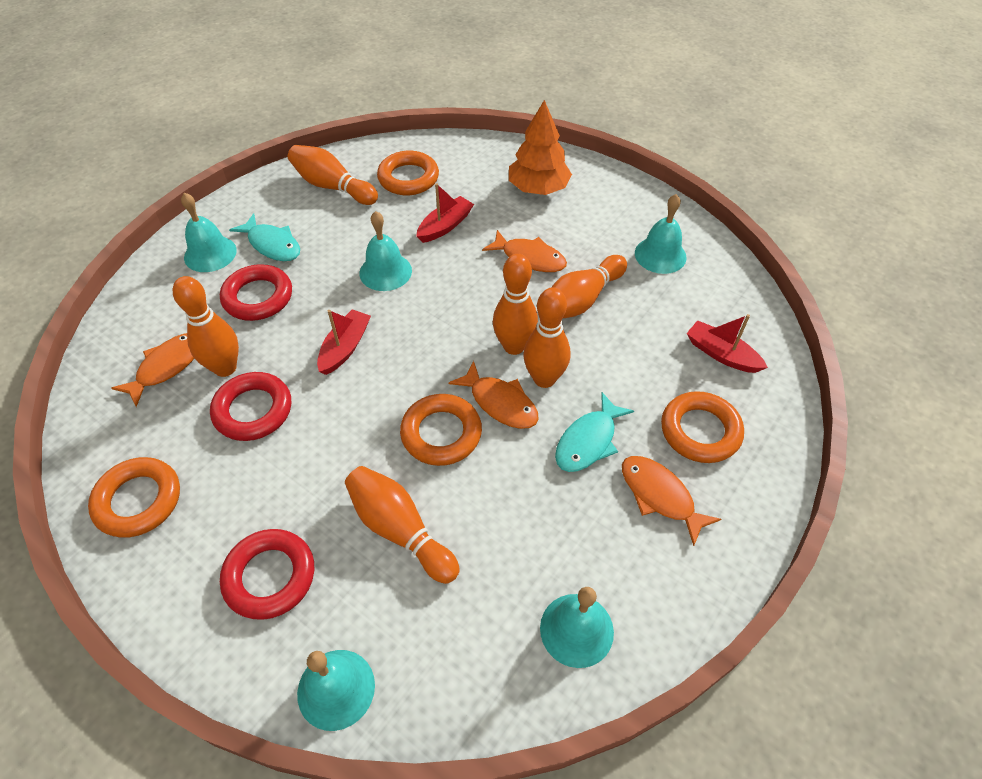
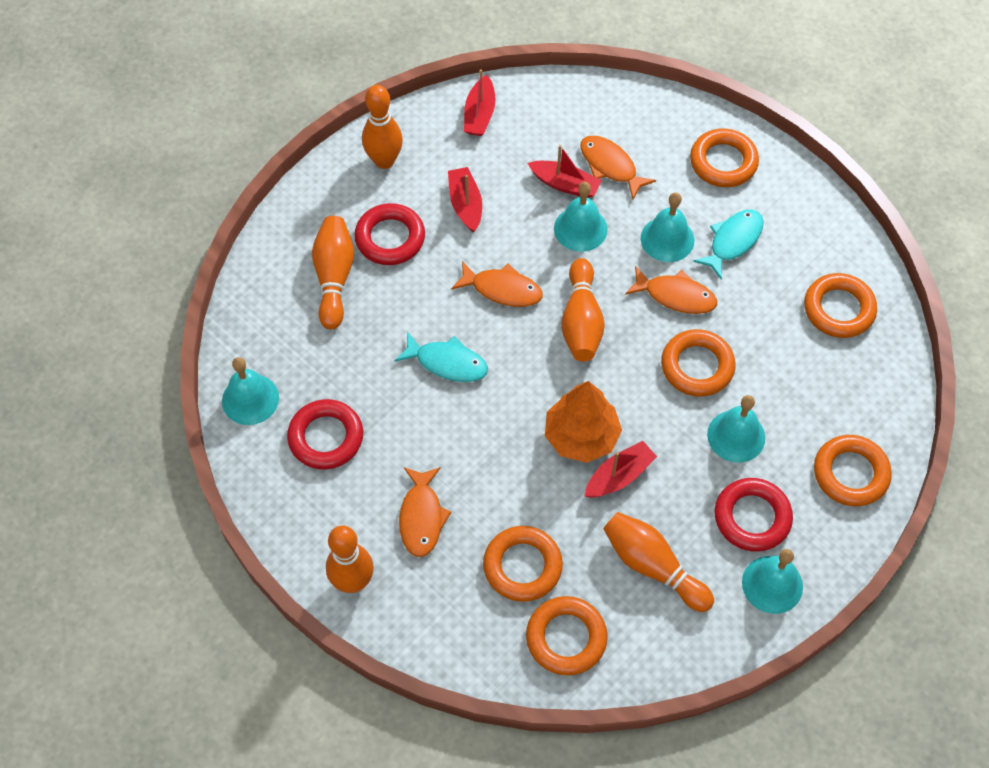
orange bowling pin: 6 -> 5
orange ring: 4 -> 6
red boat: 3 -> 4

